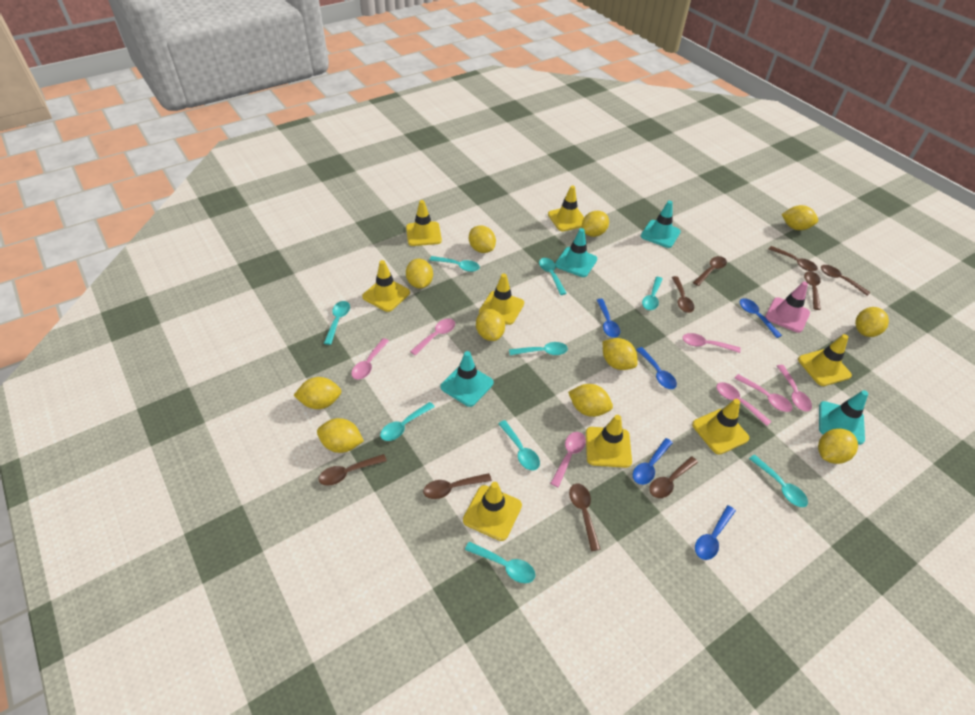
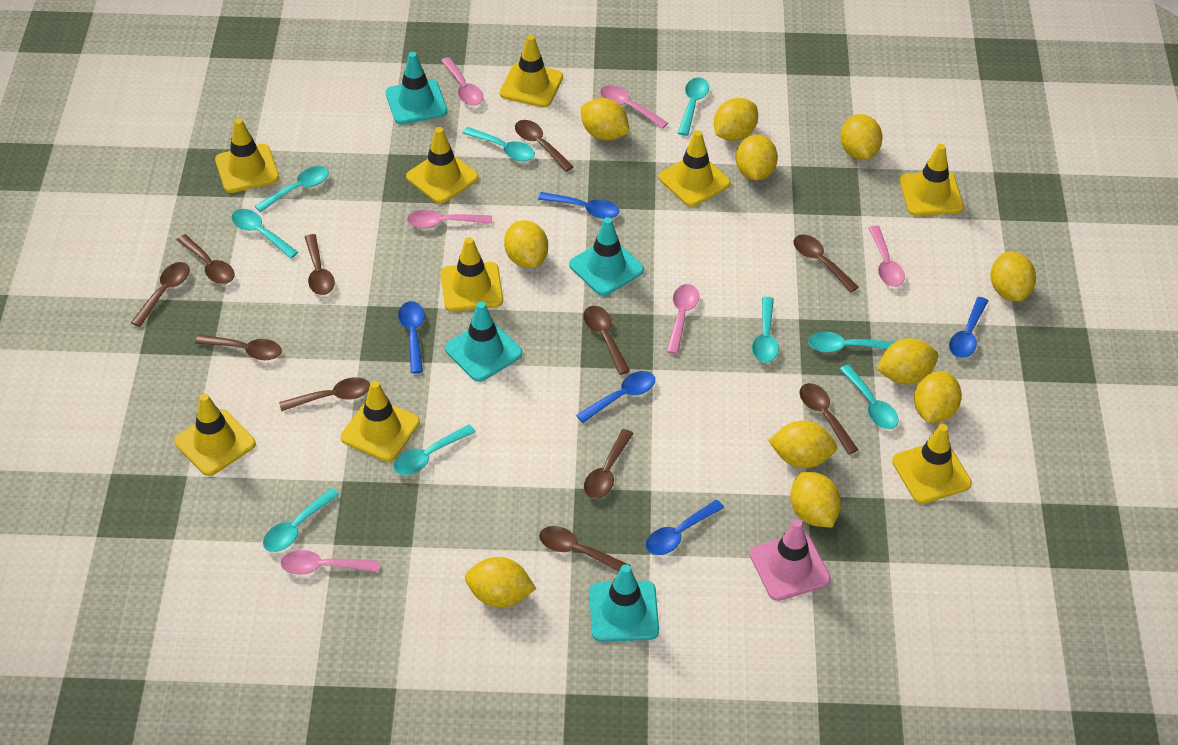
brown spoon: 9 -> 11
pink spoon: 7 -> 6
yellow traffic cone: 8 -> 9

